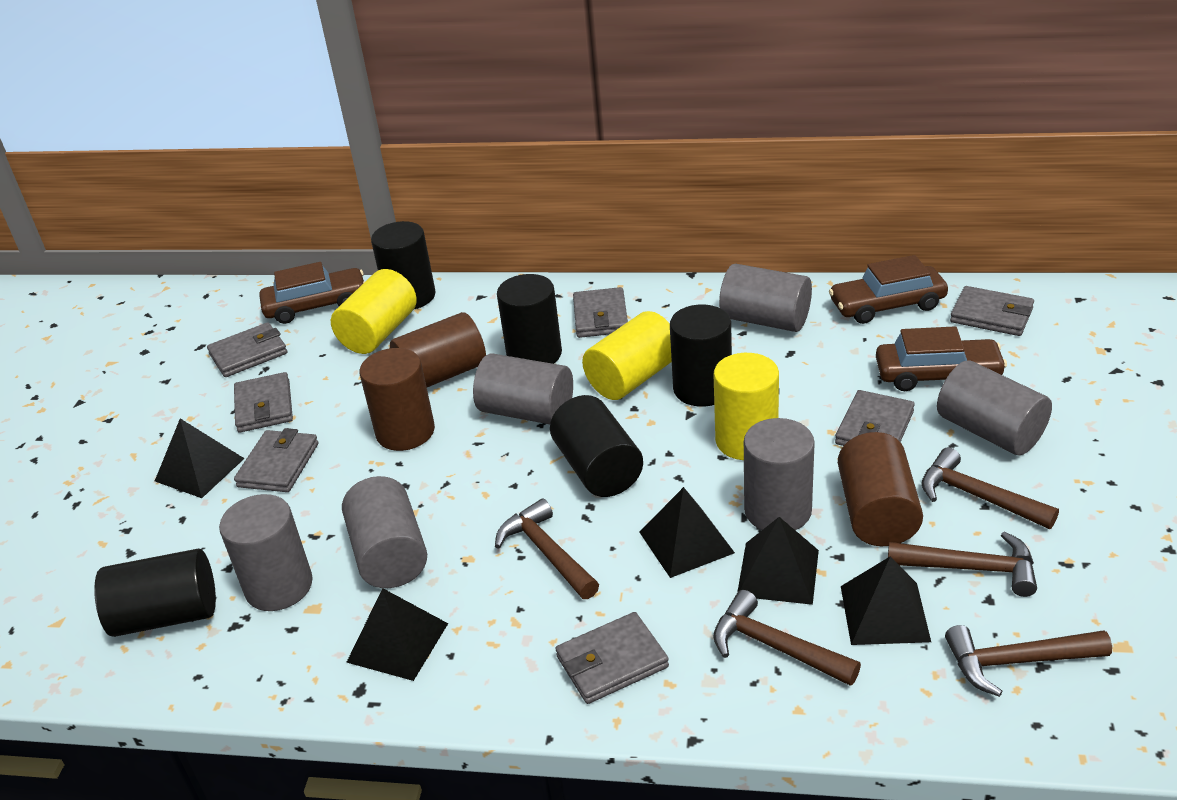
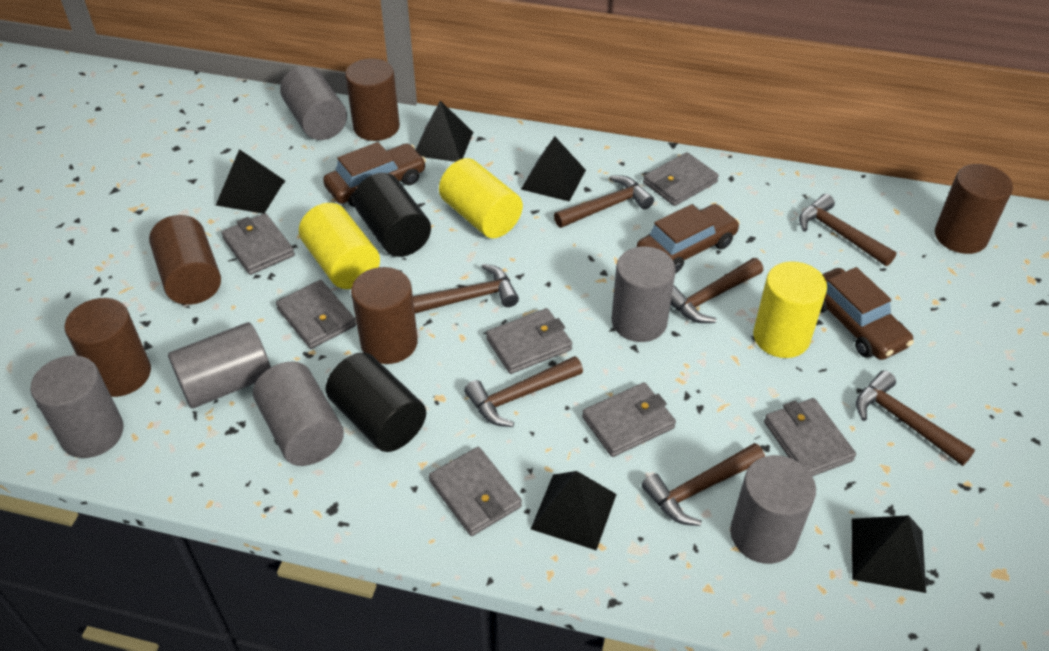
black cylinder: 5 -> 2
brown cylinder: 3 -> 5
brown hammer: 5 -> 7

